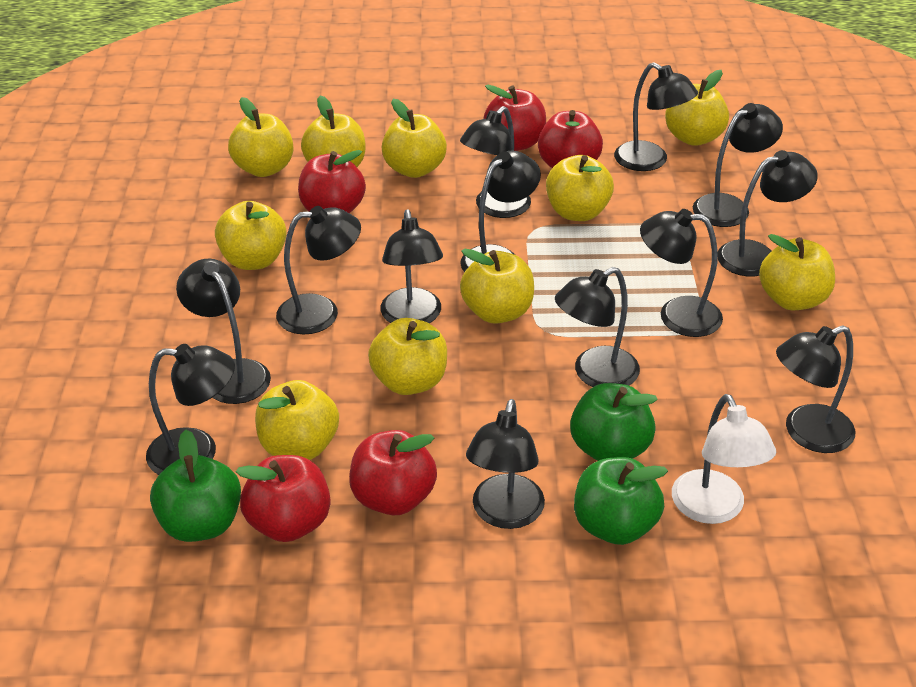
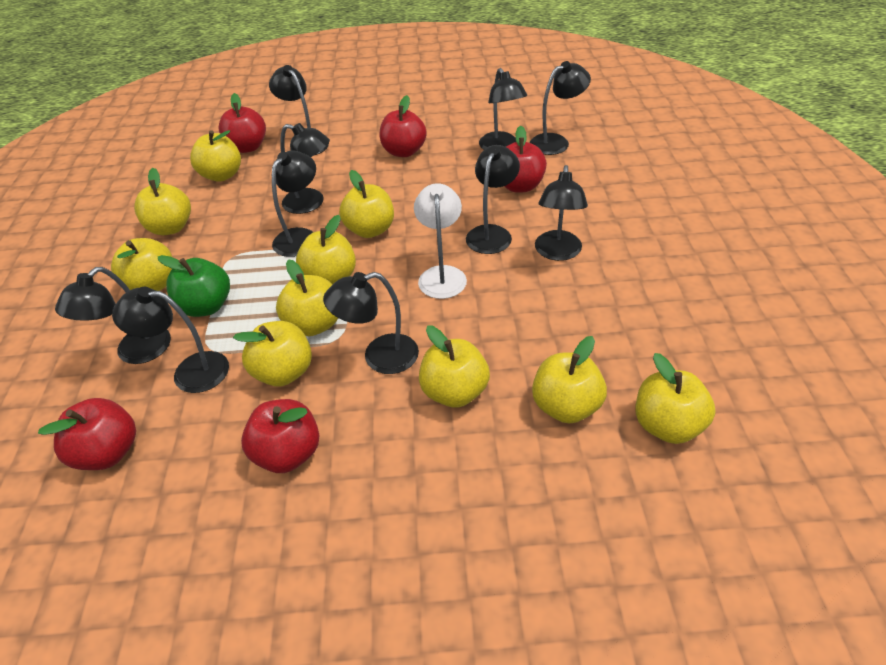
black lamp: 13 -> 10
green apple: 3 -> 1

